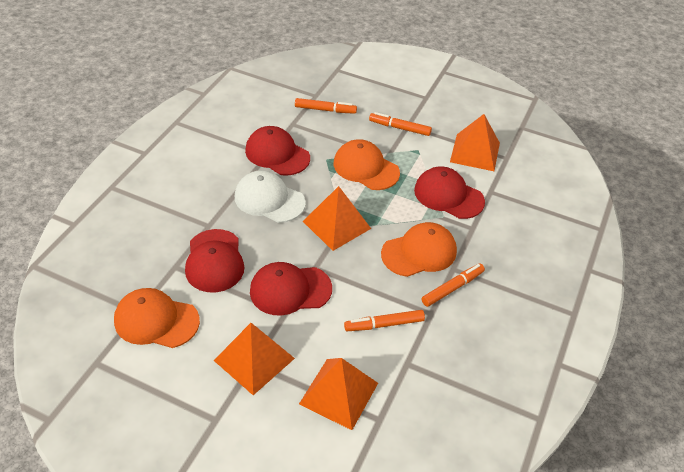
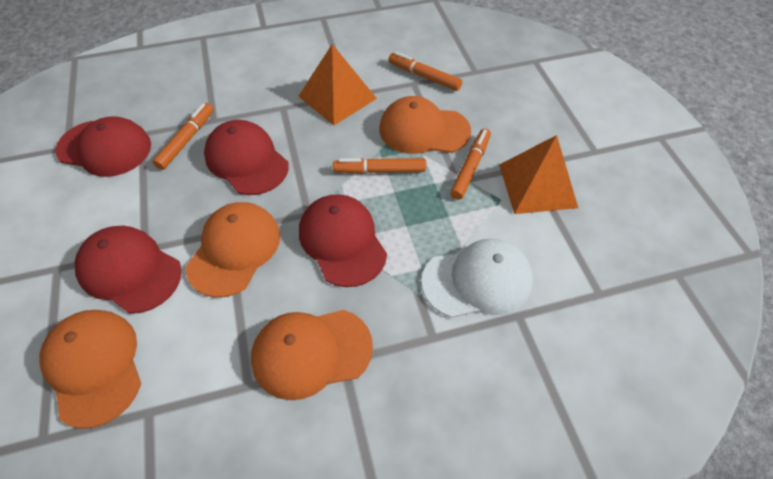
orange cap: 3 -> 4
orange pyramid: 4 -> 2

